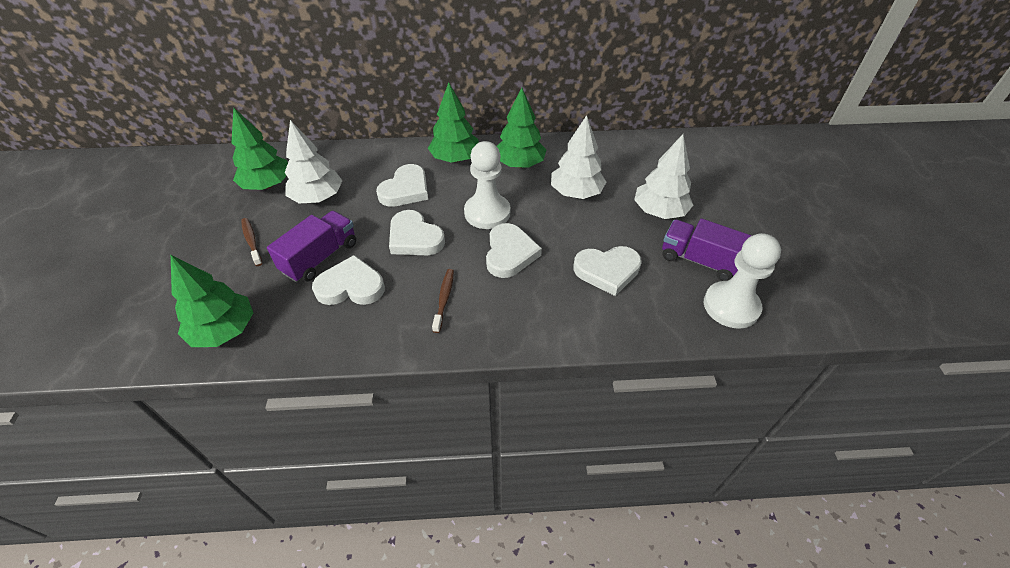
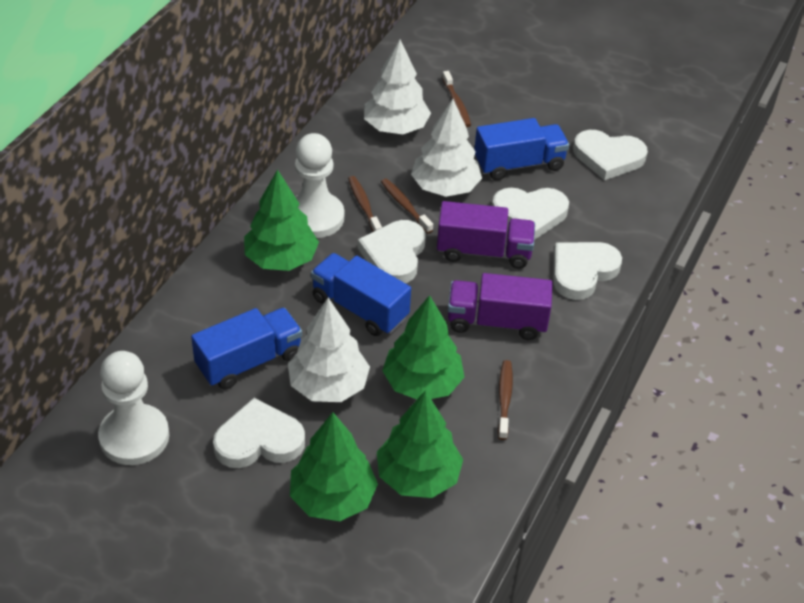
blue truck: 0 -> 3
brown toothbrush: 2 -> 4

